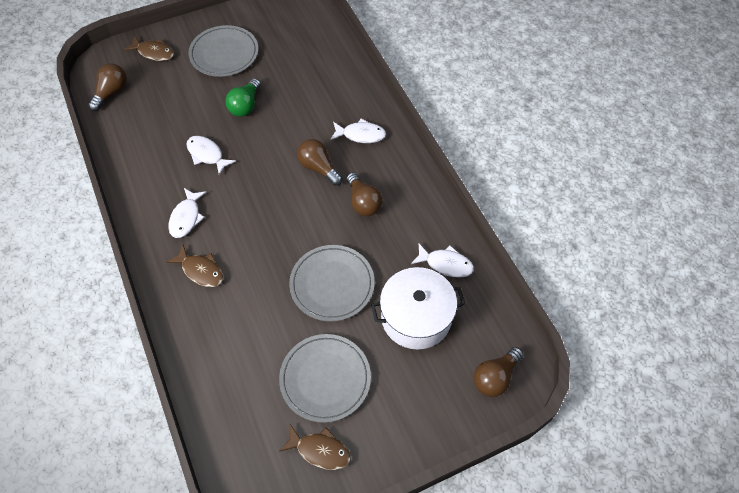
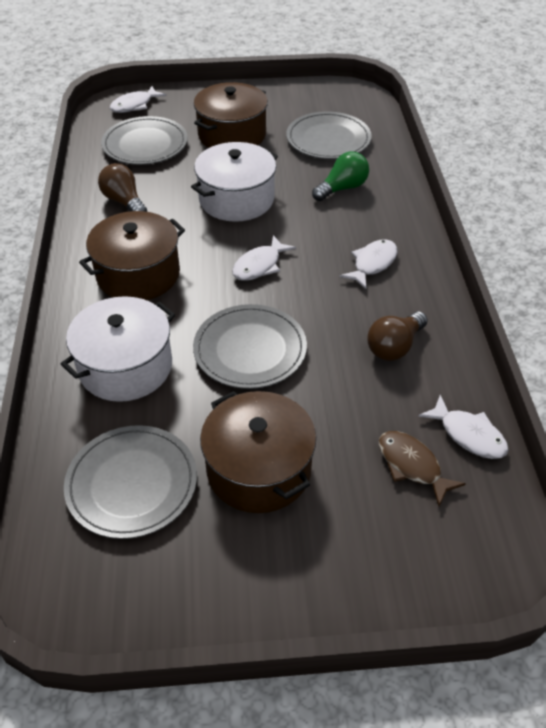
brown fish: 3 -> 1
brown light bulb: 4 -> 2
brown pot: 0 -> 3
grey plate: 3 -> 4
white pot: 1 -> 2

